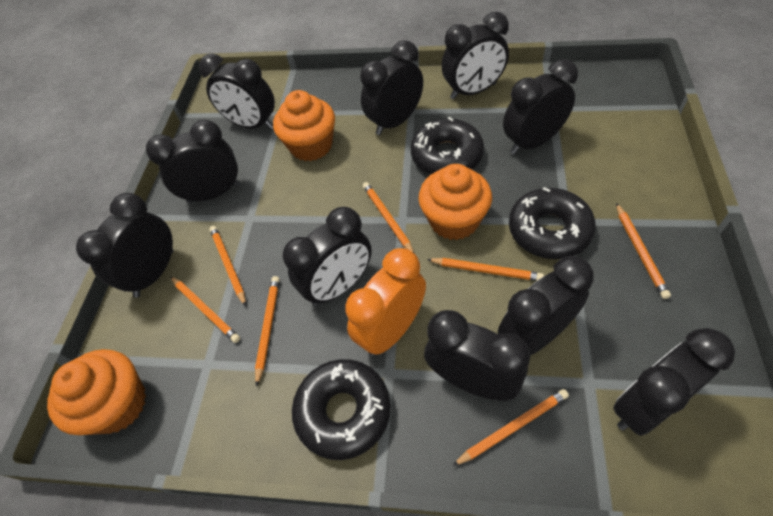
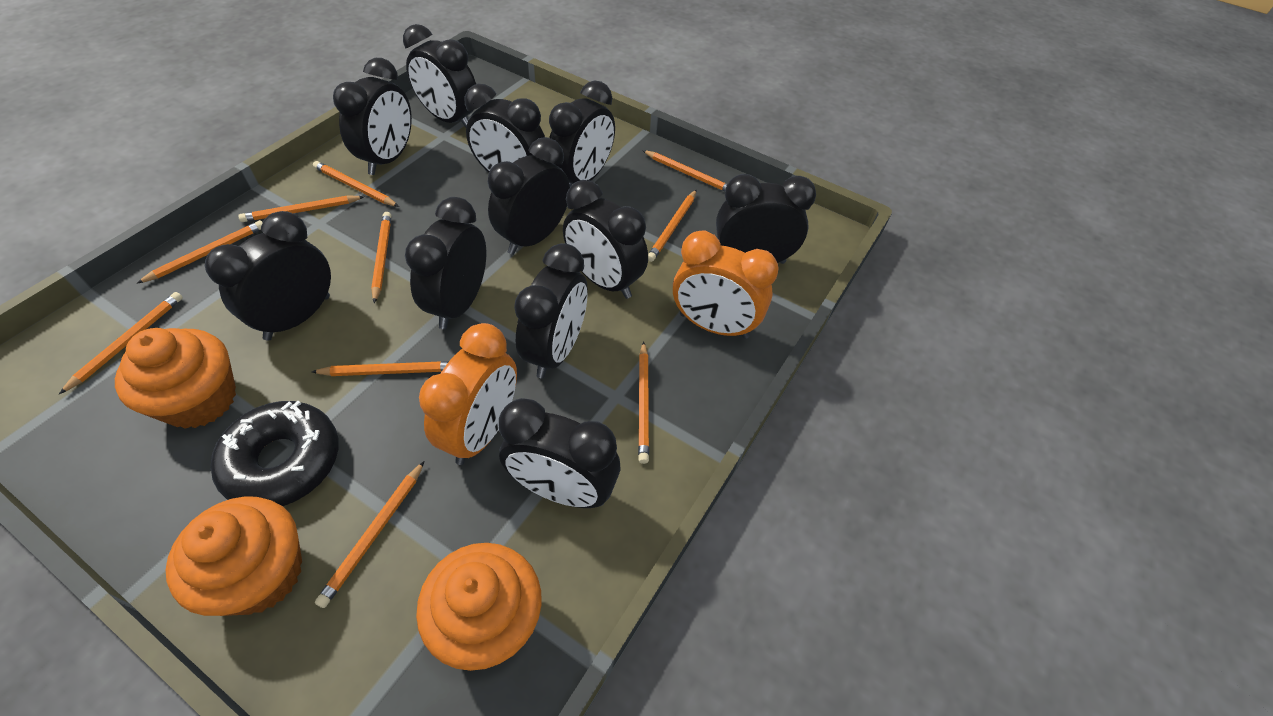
black clock: 10 -> 11
black donut: 3 -> 1
orange clock: 1 -> 2
orange pencil: 7 -> 10

